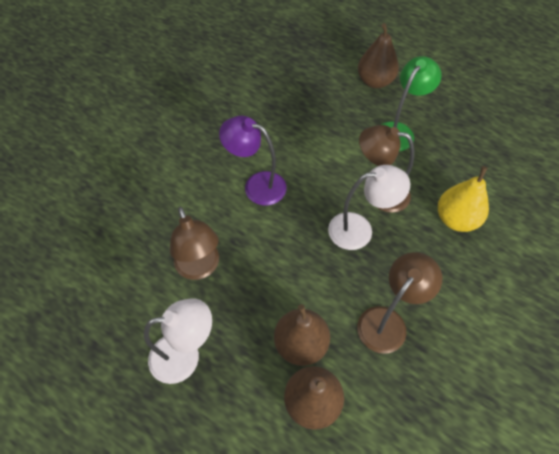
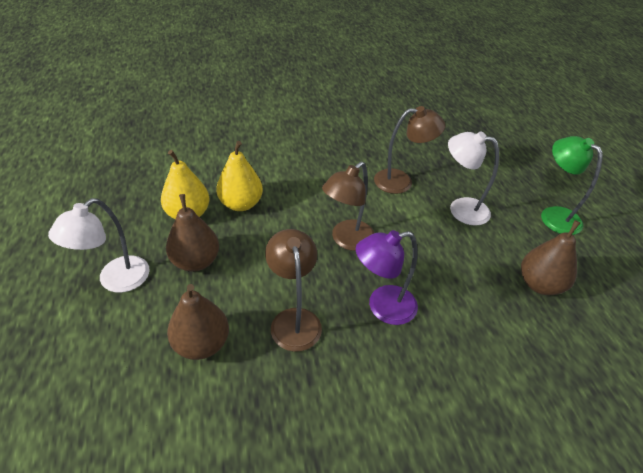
yellow pear: 1 -> 2

